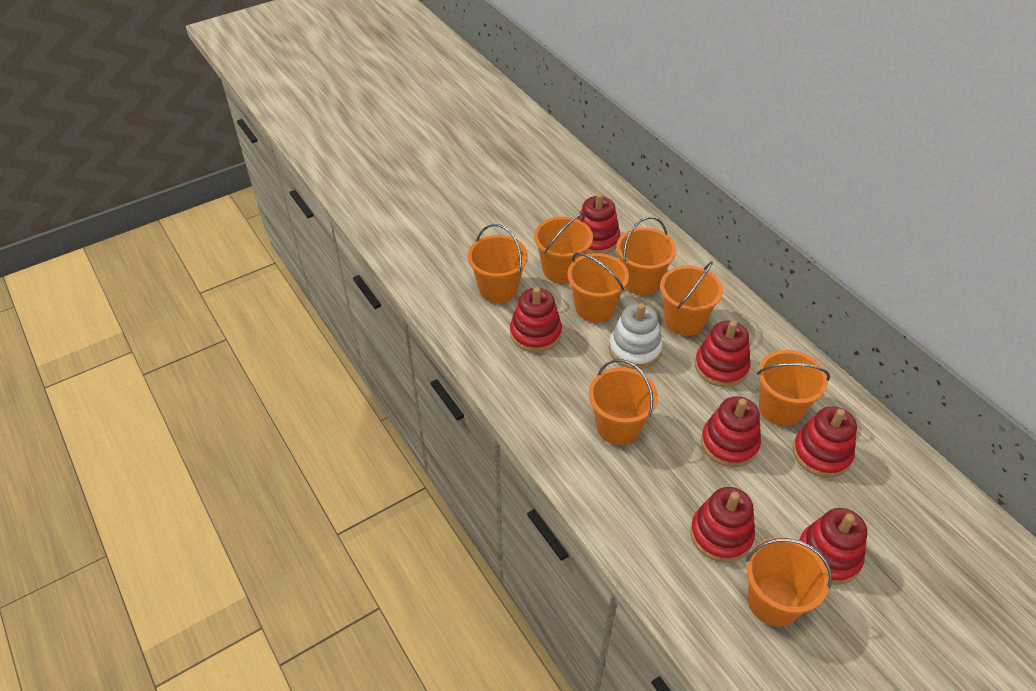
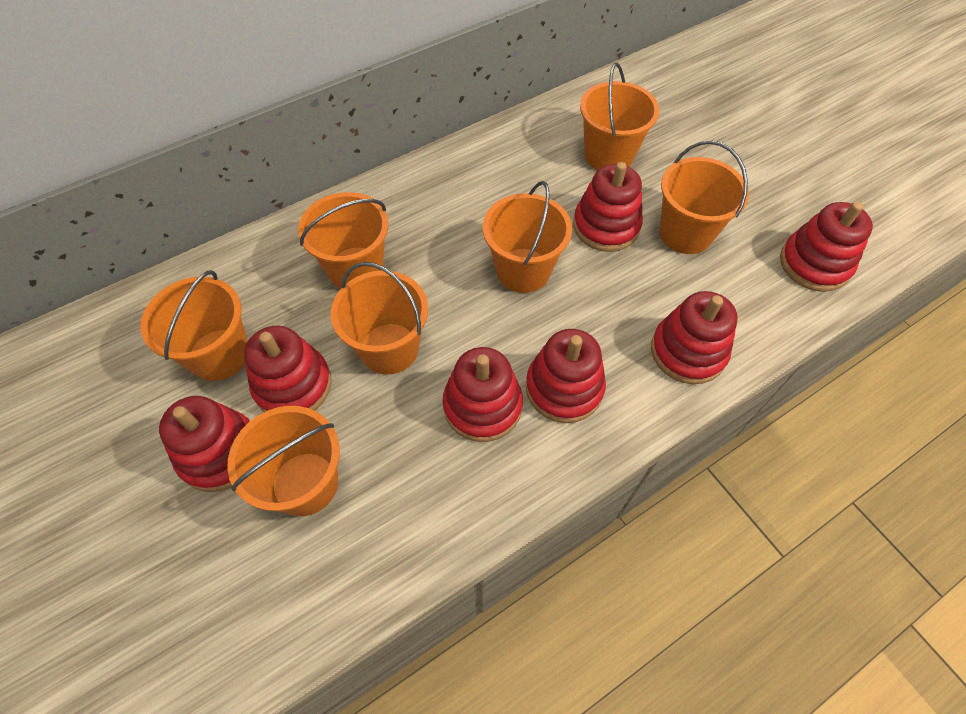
orange bucket: 8 -> 7
white stacking toy: 1 -> 0

